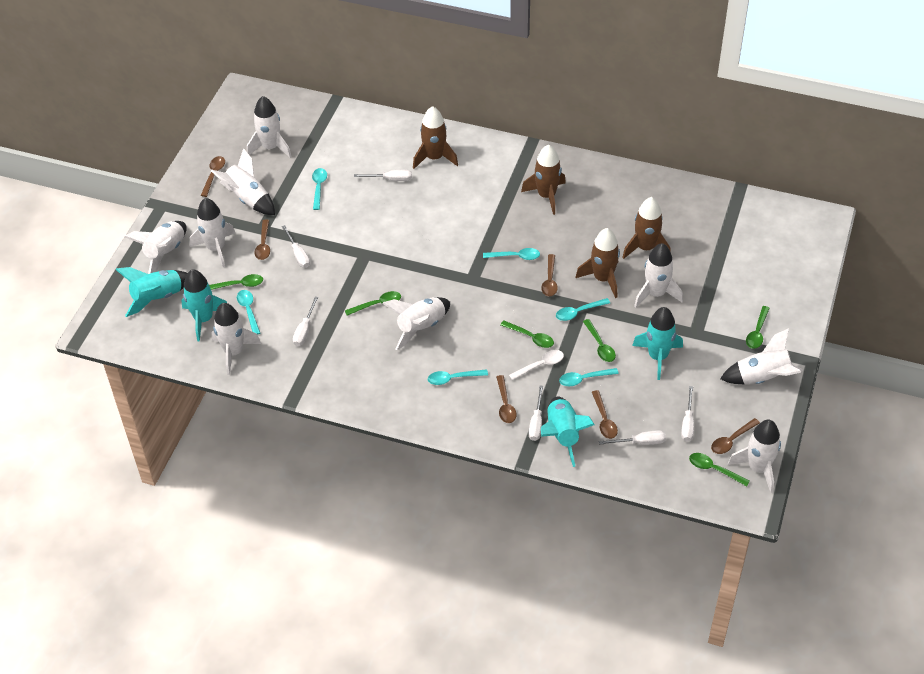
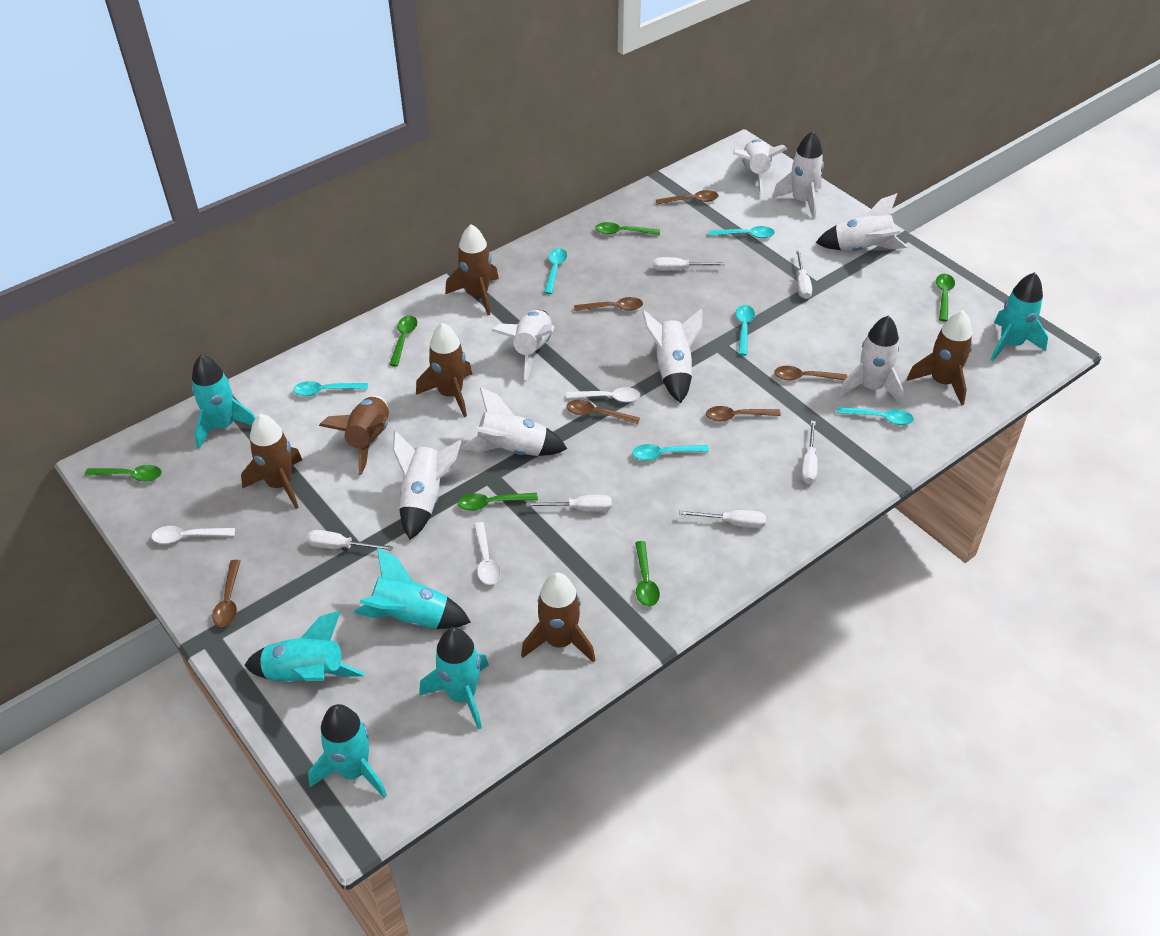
brown rocket: 4 -> 6
turquoise rocket: 4 -> 6
white rocket: 9 -> 8
white spoon: 1 -> 3

